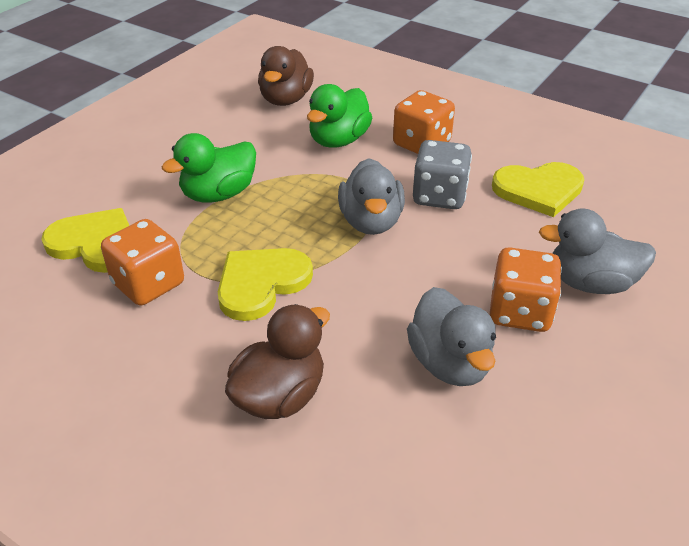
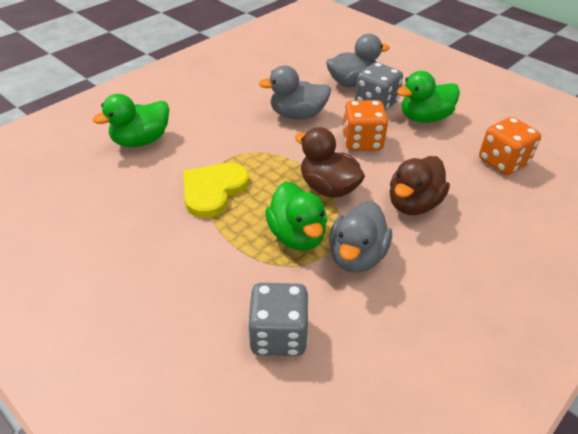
green duck: 2 -> 3
grey dice: 1 -> 2
orange dice: 3 -> 2
yellow heart: 3 -> 1

